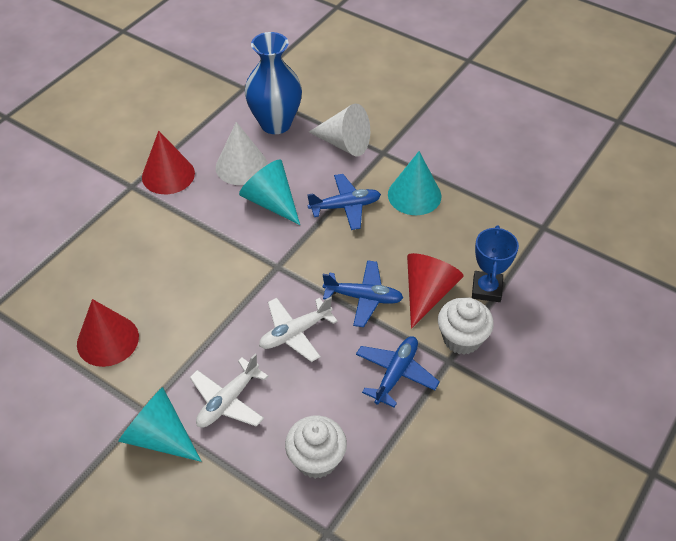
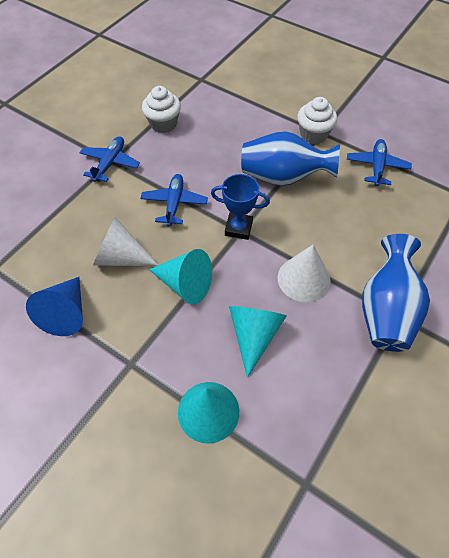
blue cone: 0 -> 1
blue vase: 1 -> 2
red cone: 3 -> 0
white plane: 2 -> 0

